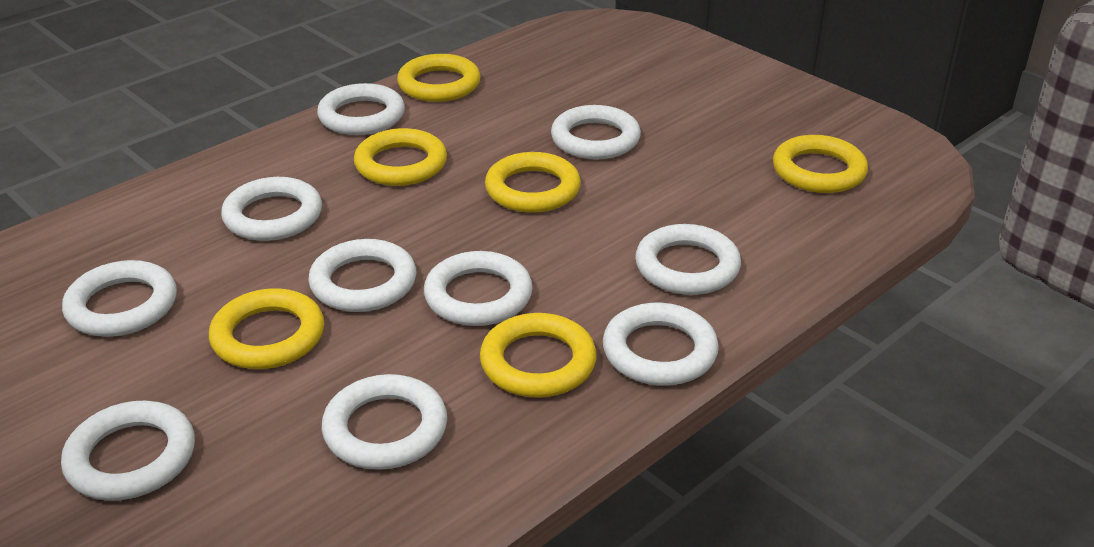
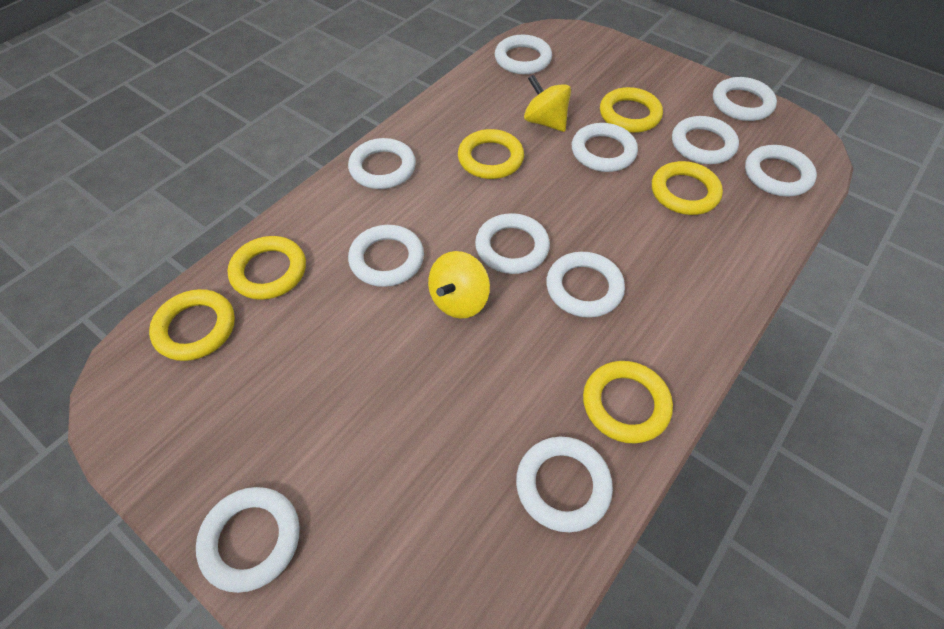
white ring: 10 -> 11
yellow spinning top: 0 -> 2

